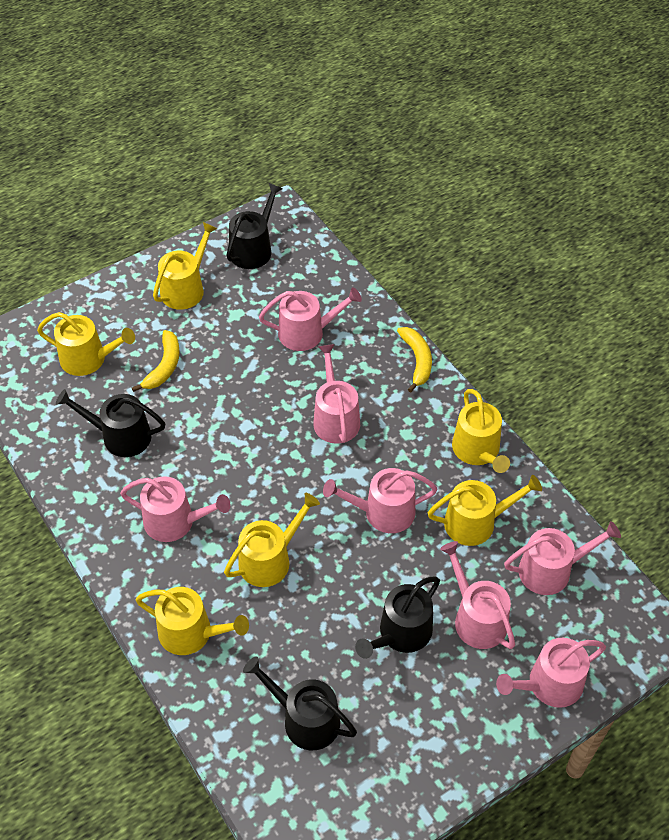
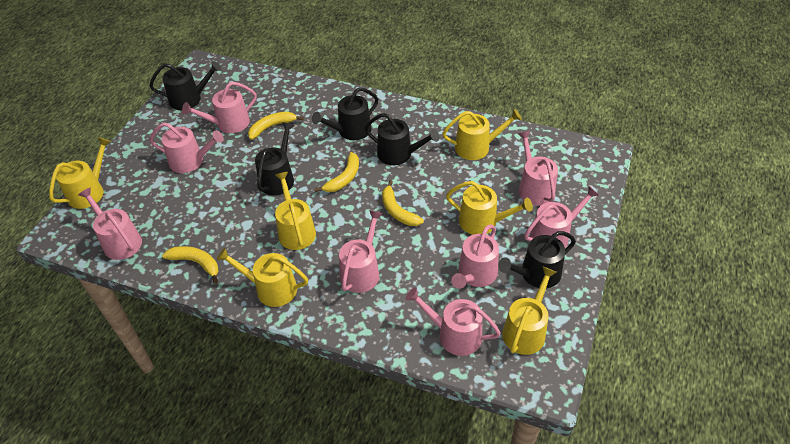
black watering can: 4 -> 5
pink watering can: 7 -> 8
yellow banana: 2 -> 4

